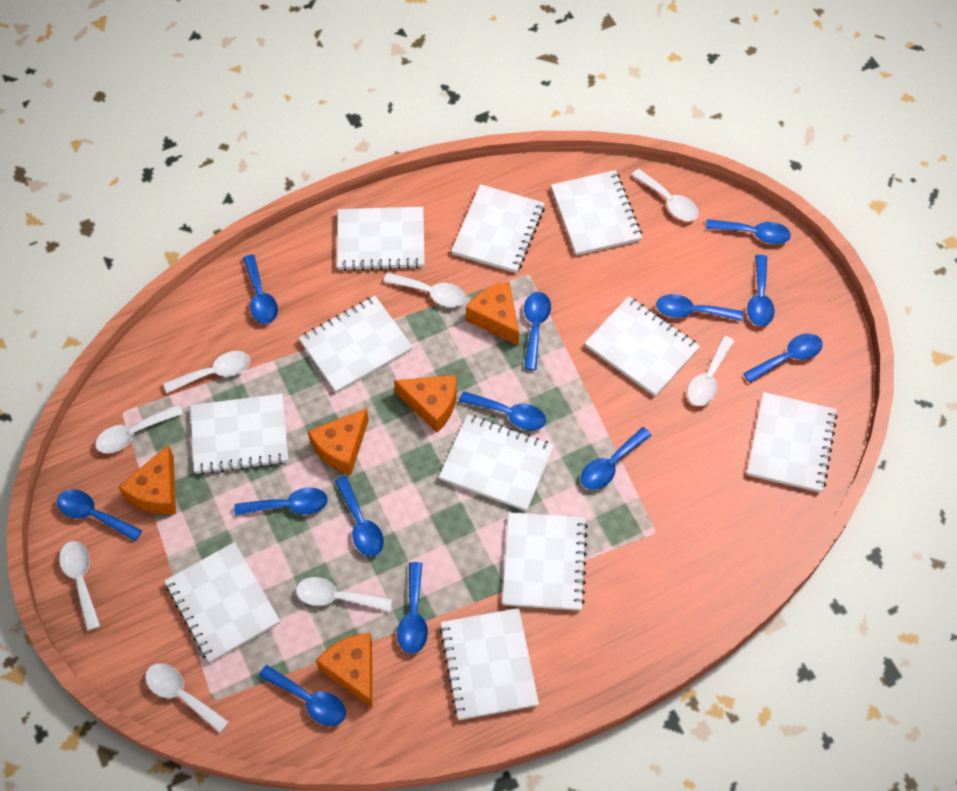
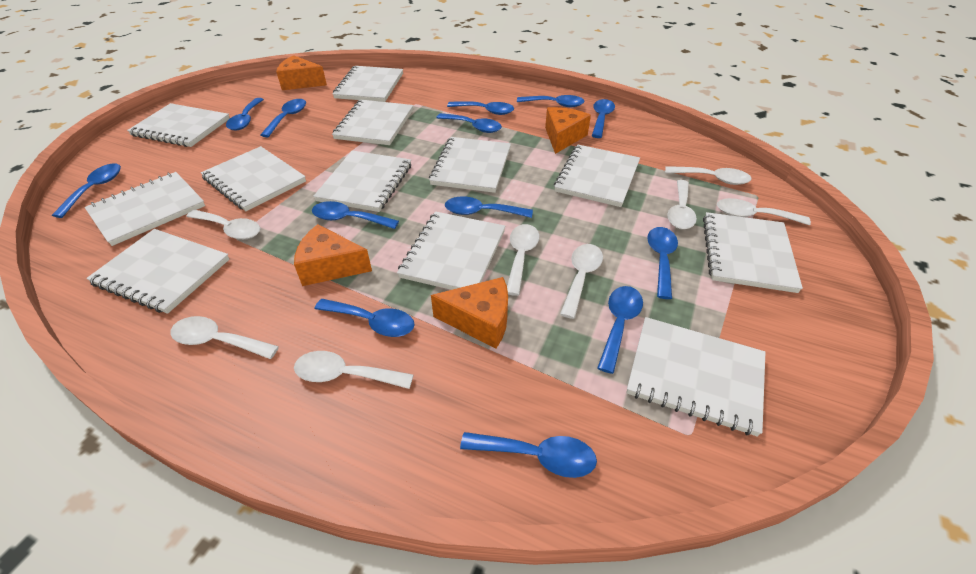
orange cheese: 5 -> 4
white notebook: 11 -> 12

